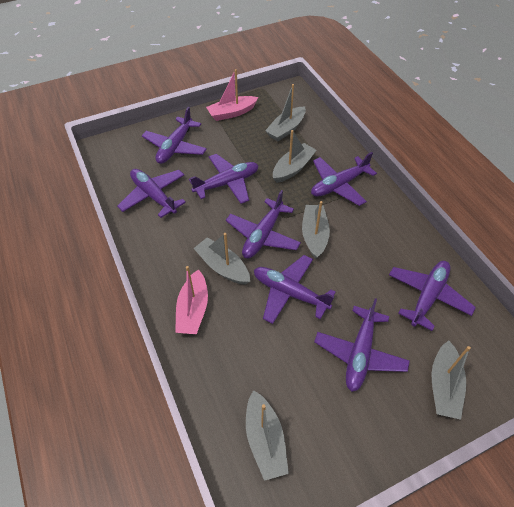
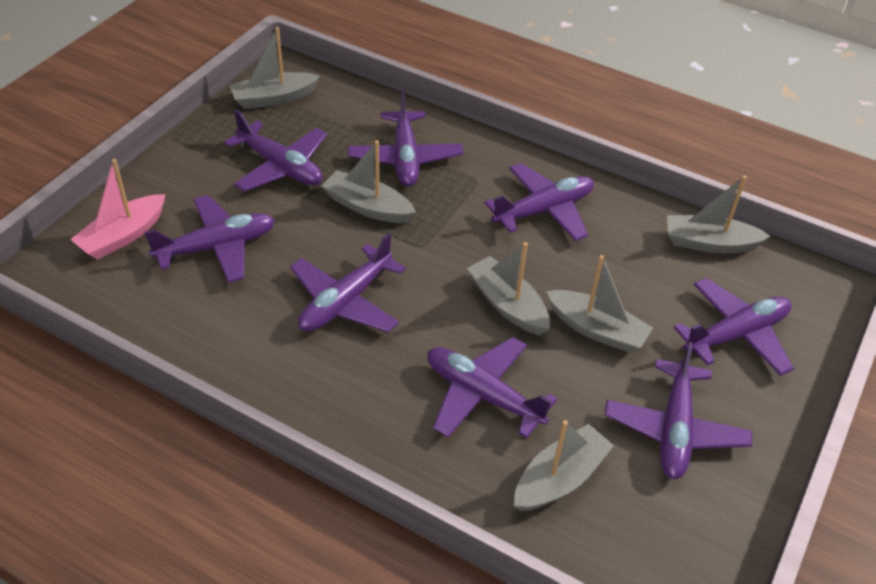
pink boat: 2 -> 1

